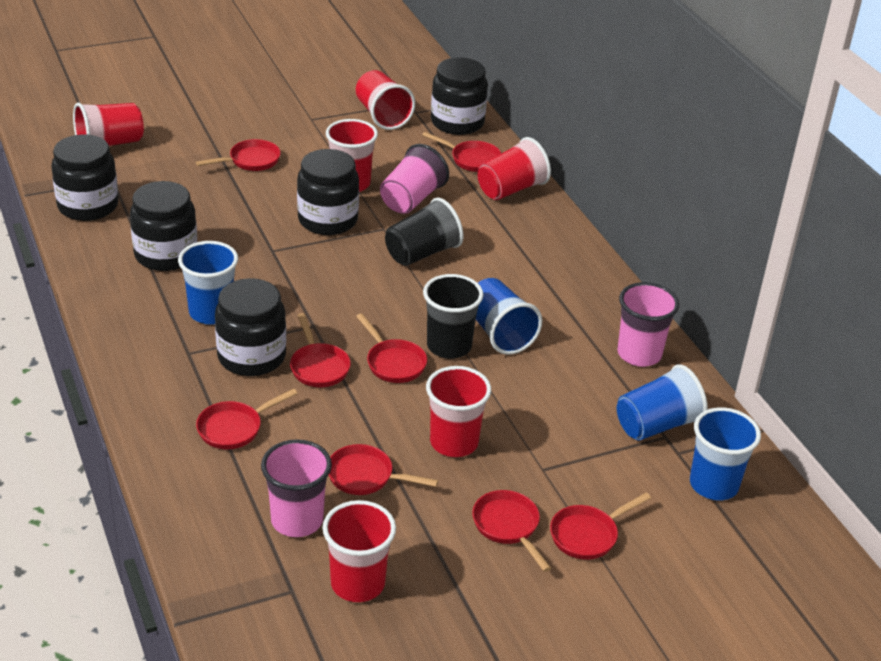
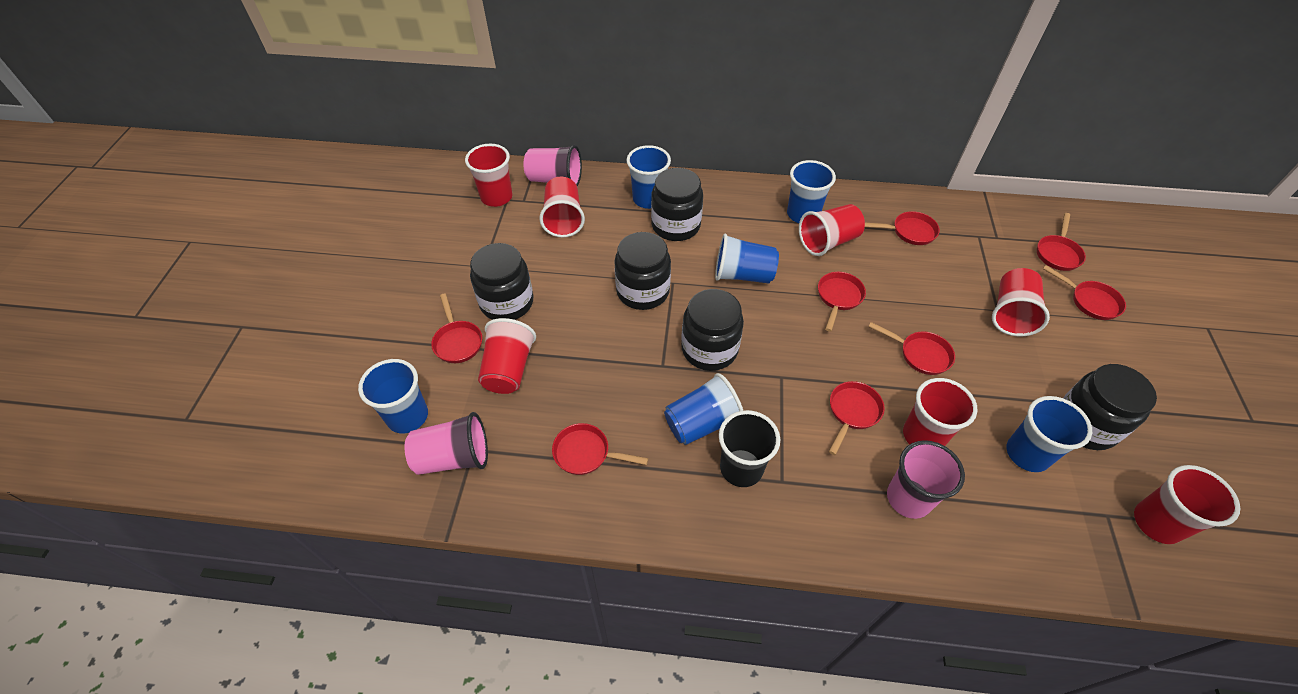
black cup: 2 -> 1
blue cup: 4 -> 6
red cup: 6 -> 7

